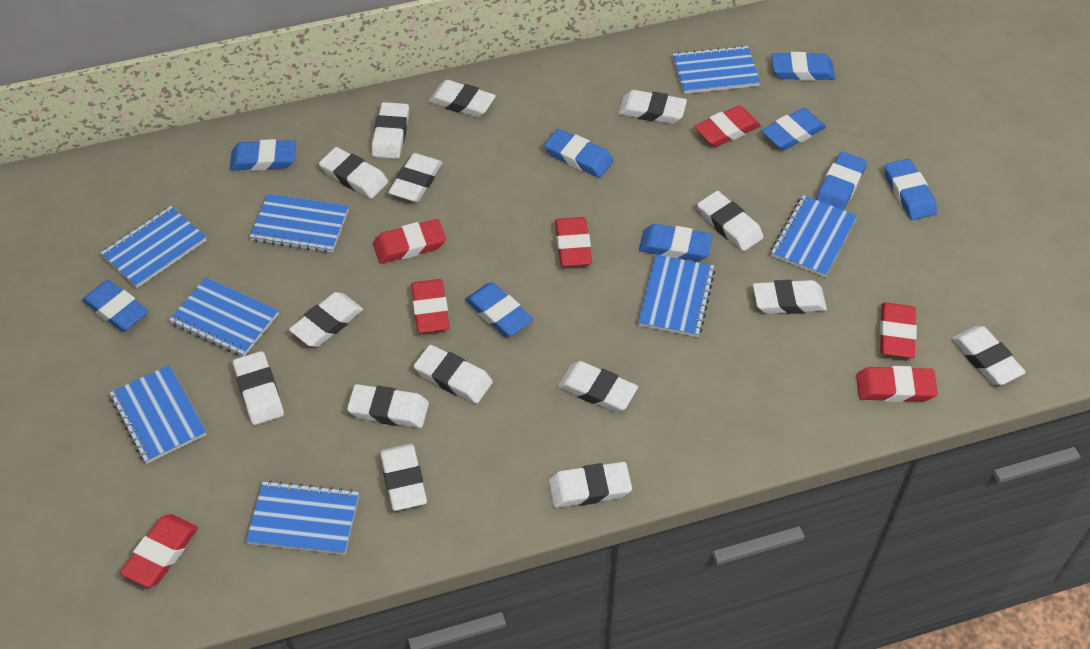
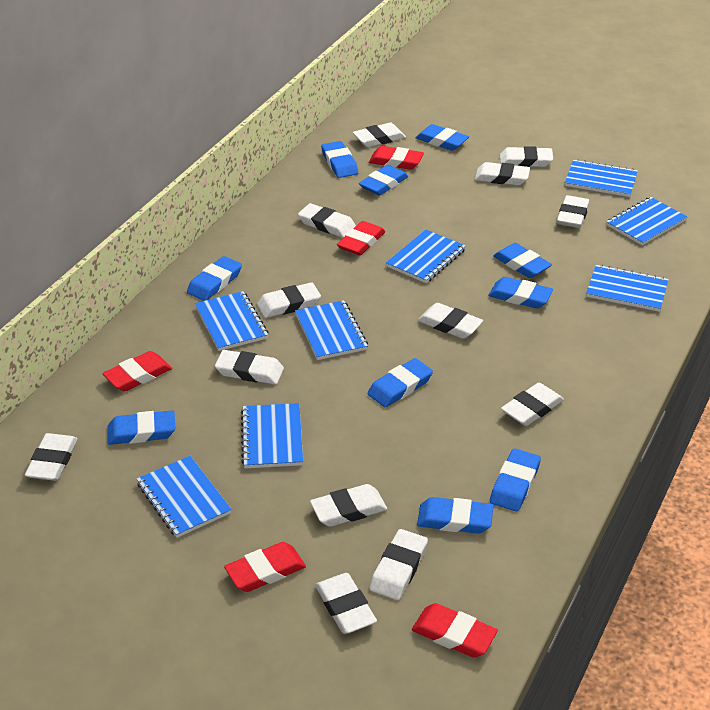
blue eraser: 9 -> 10
red eraser: 7 -> 5
white eraser: 15 -> 13

